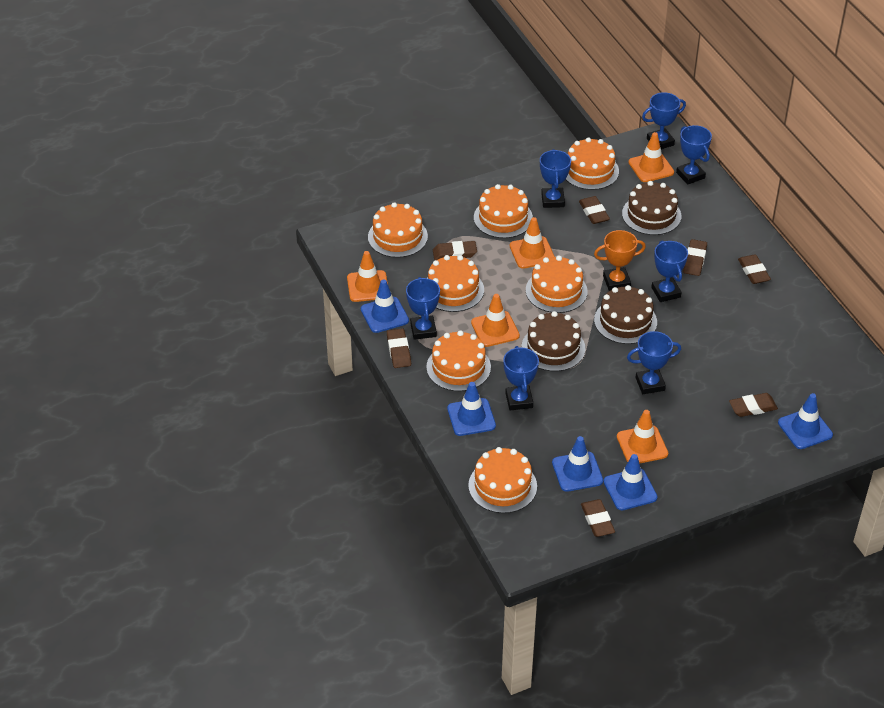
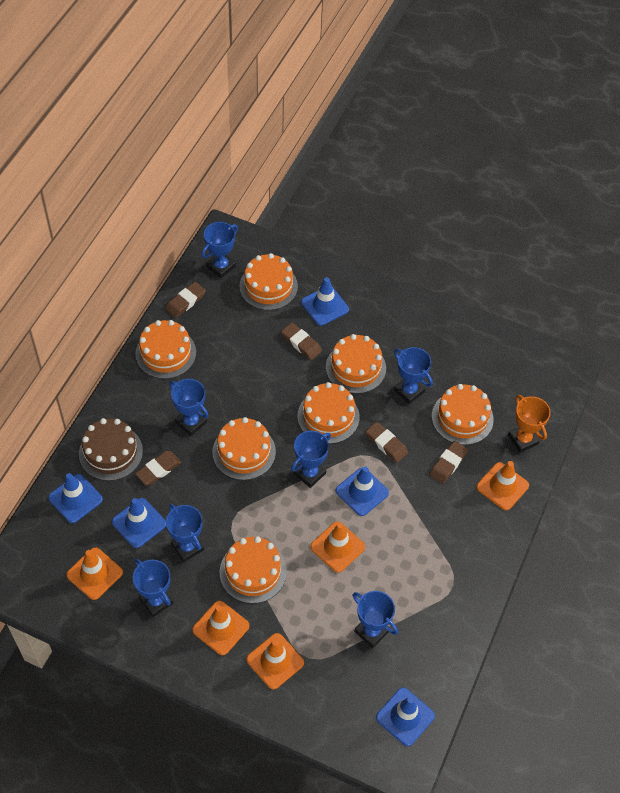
brown cake: 3 -> 1
brown eraser: 7 -> 5

